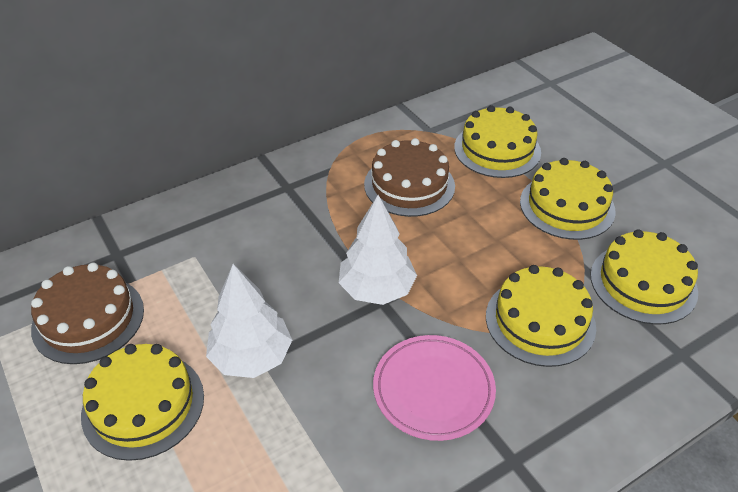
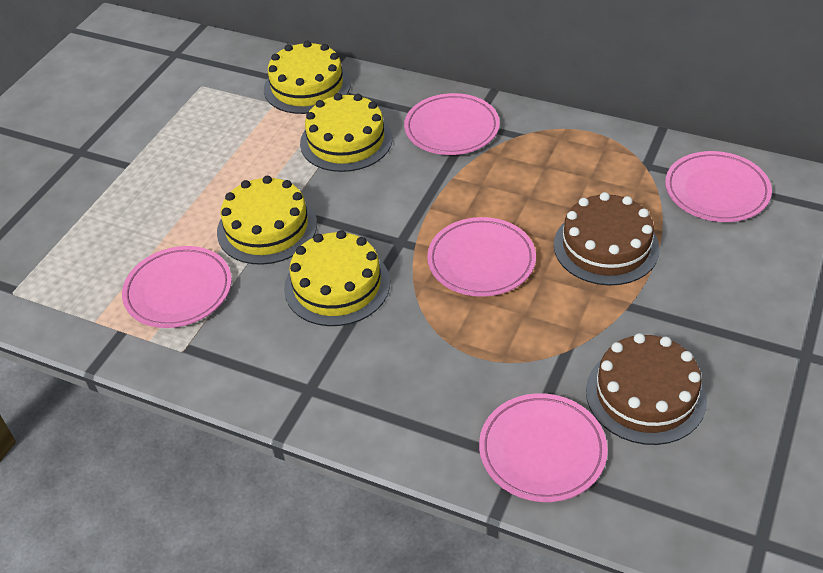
pink plate: 1 -> 5
white tree: 2 -> 0
yellow cake: 5 -> 4

